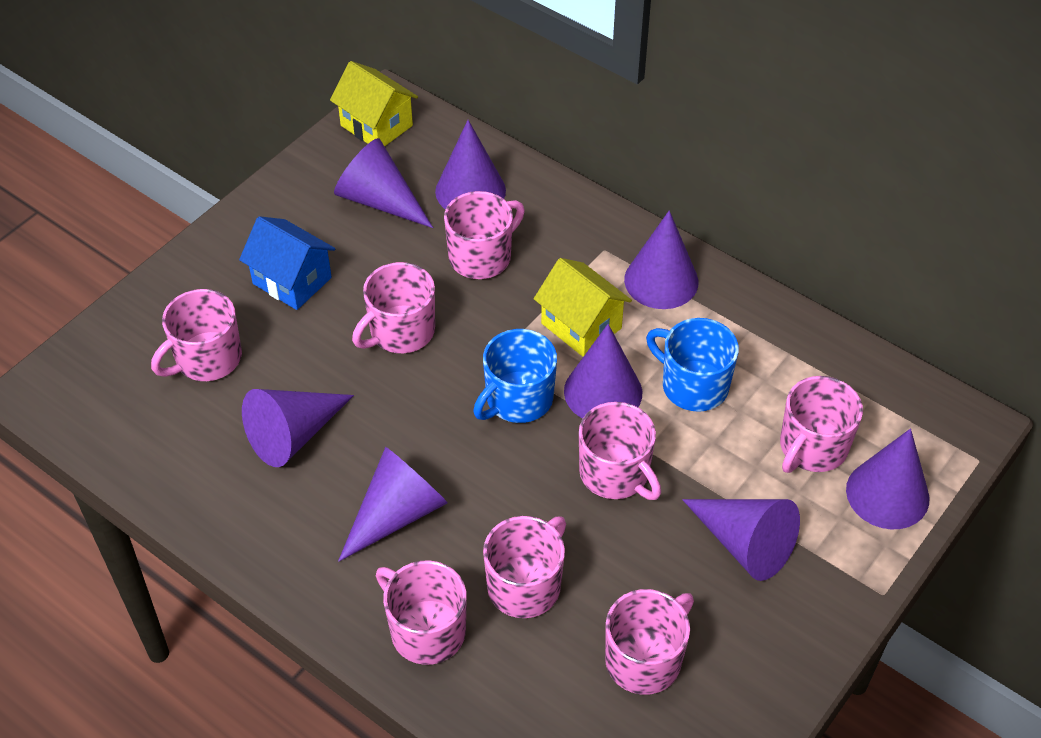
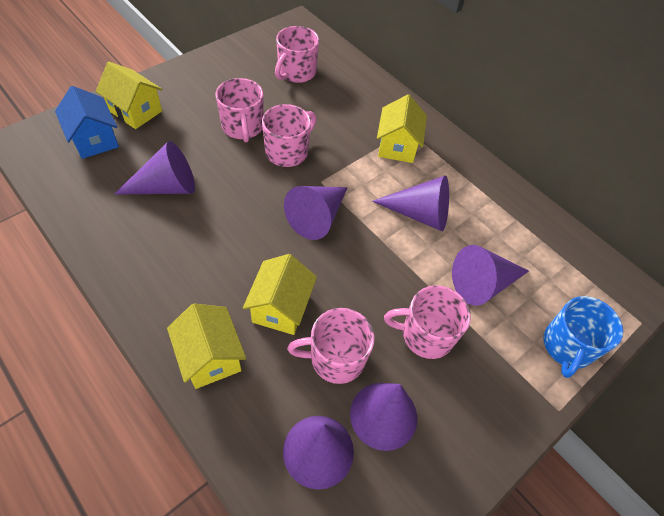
blue mug: 2 -> 1
pink mug: 8 -> 5
purple cone: 8 -> 6
yellow house: 2 -> 4

